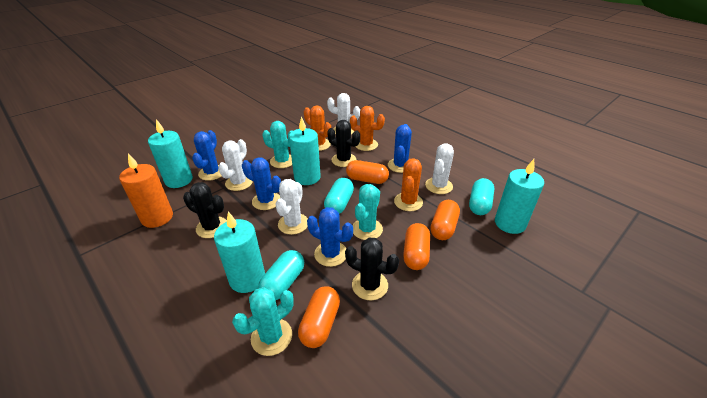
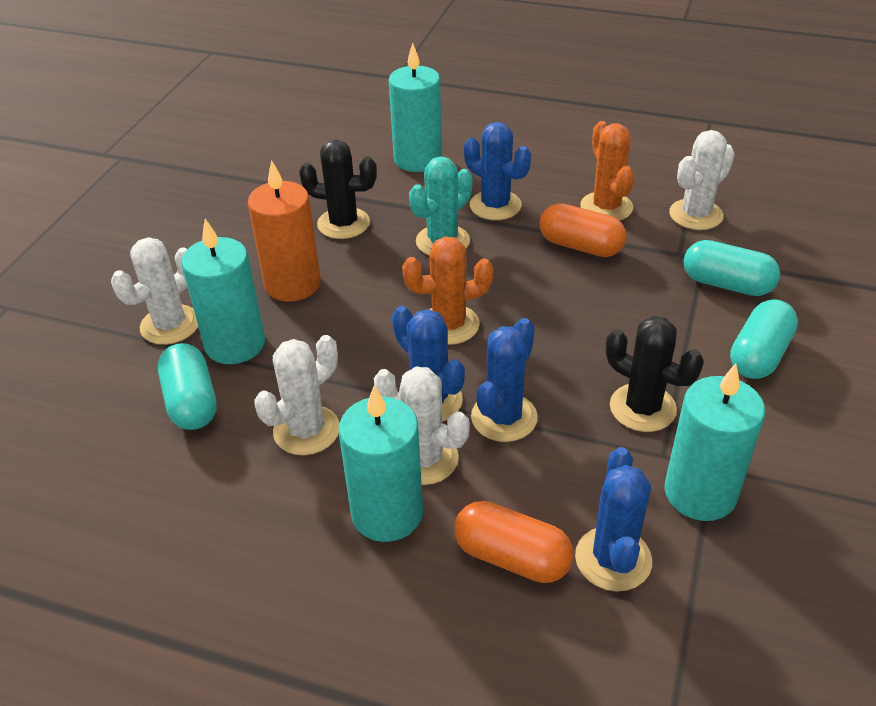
black cactus: 3 -> 2
orange cactus: 3 -> 2
orange capsule: 4 -> 2
turquoise cactus: 3 -> 1

